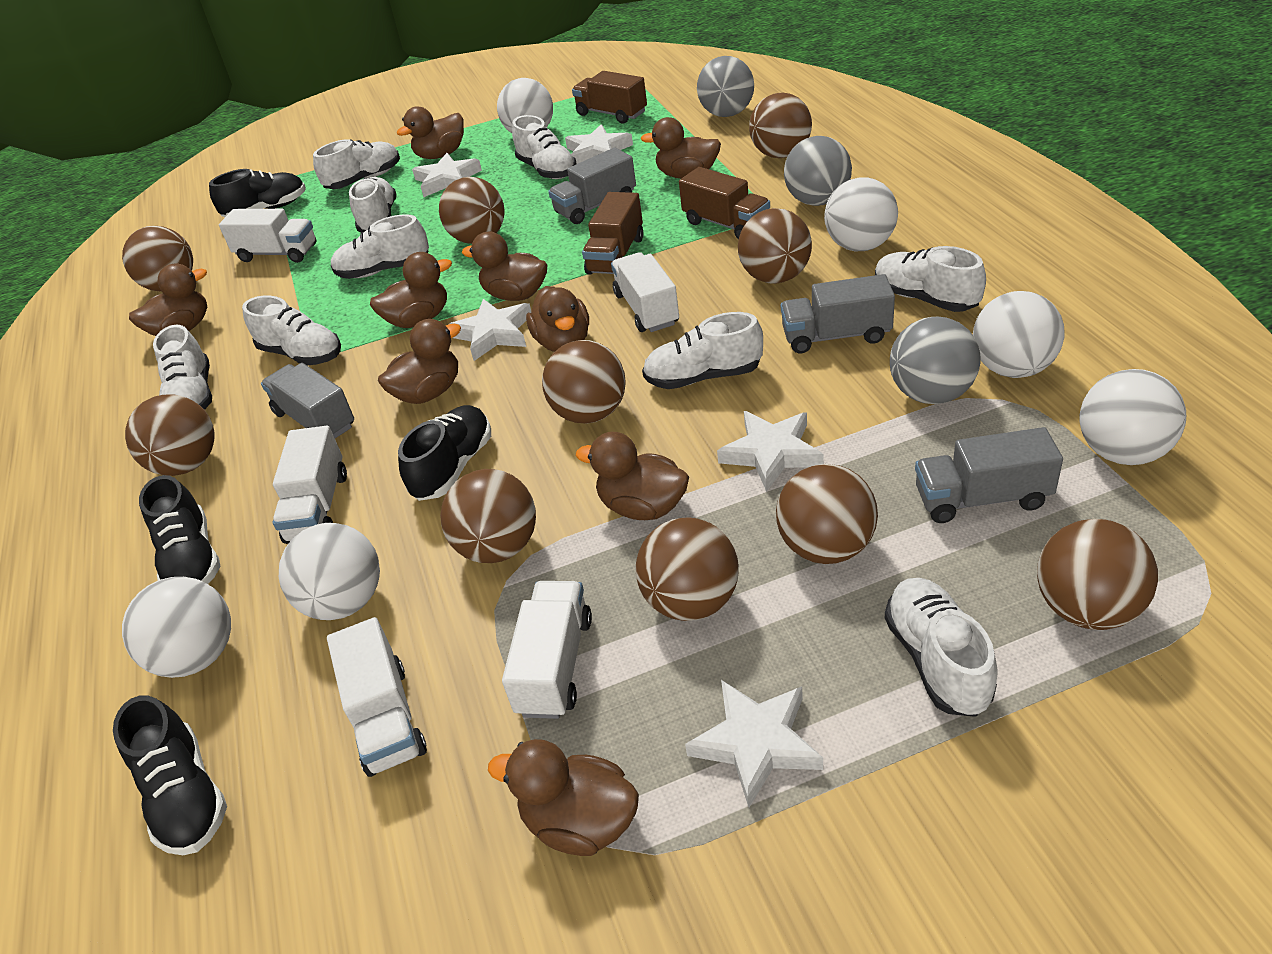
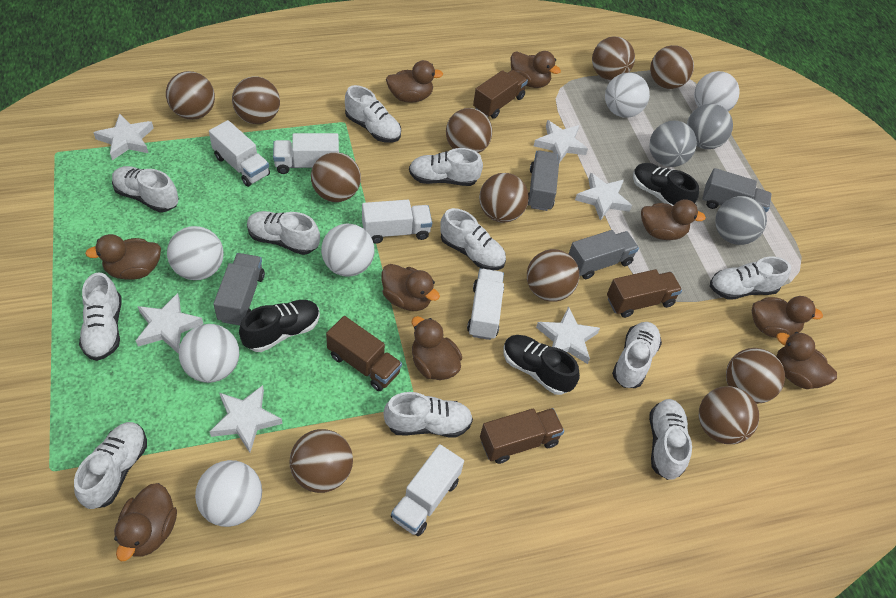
black shoe: 4 -> 3
brown ball: 10 -> 11
brown truck: 3 -> 4
white shoe: 9 -> 11
white star: 5 -> 6

